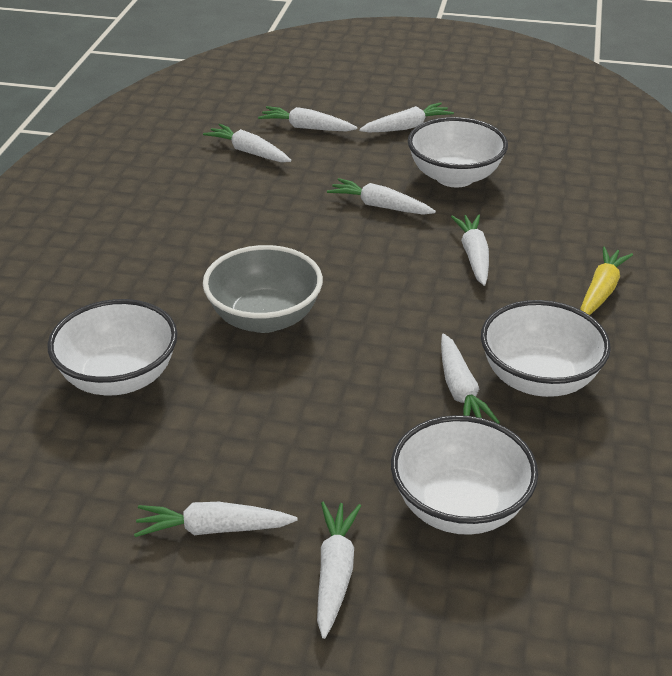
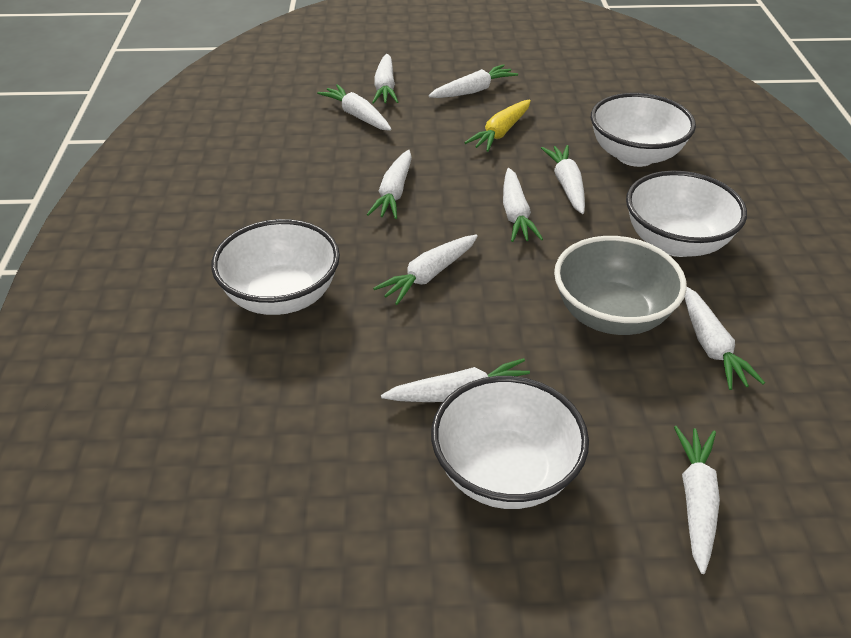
white carrot: 8 -> 10

